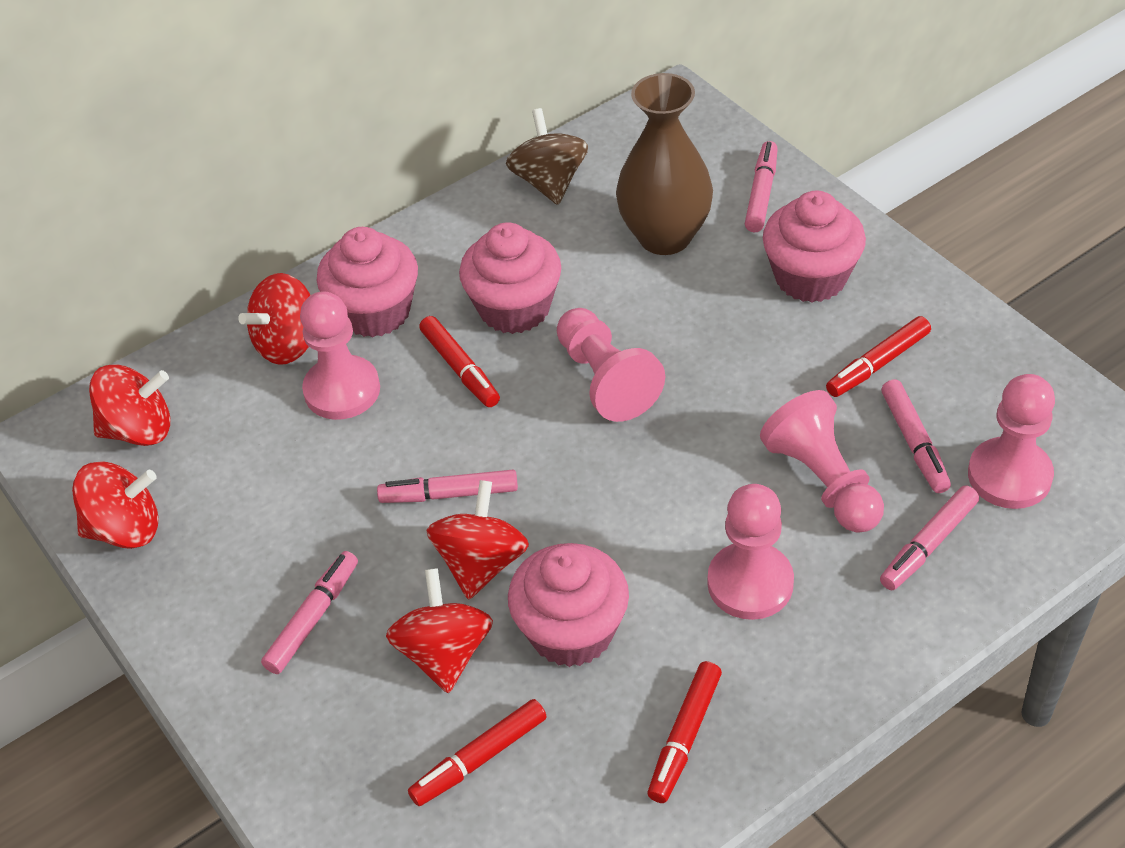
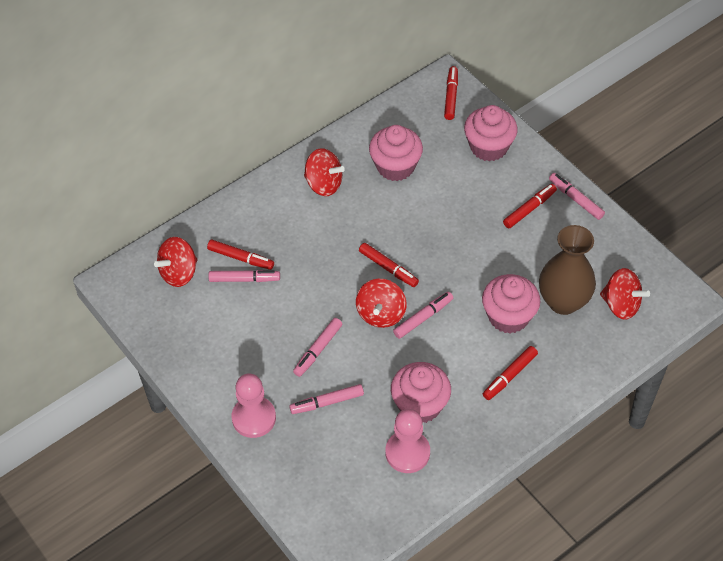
brown spinning top: 1 -> 0
pink pawn: 5 -> 2
red marker: 4 -> 5
red spinning top: 5 -> 4

